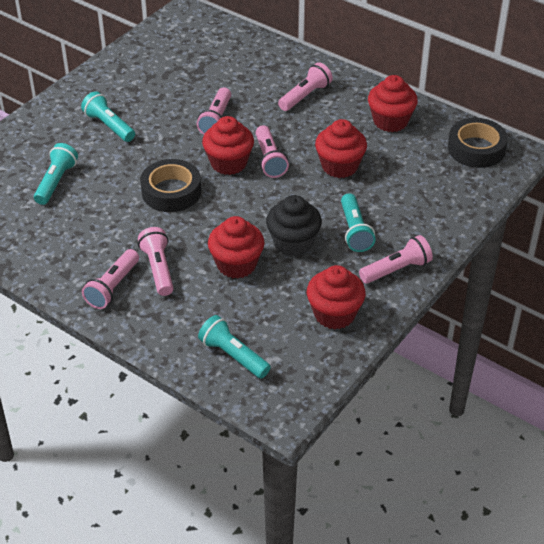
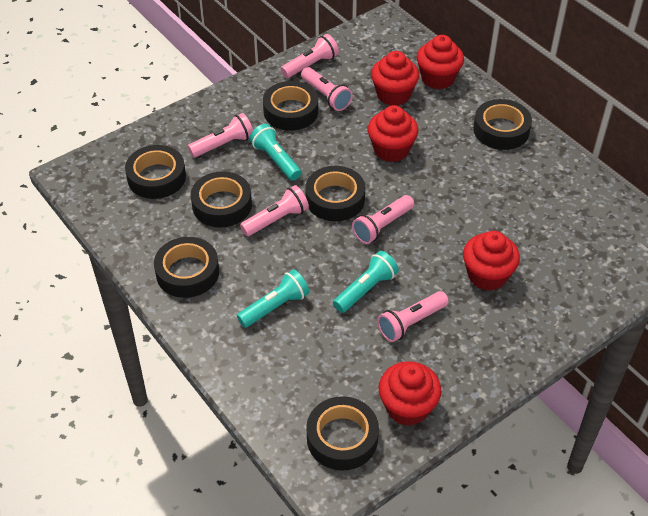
black cupcake: 1 -> 0
black tape: 2 -> 7
turquoise flashlight: 4 -> 3

